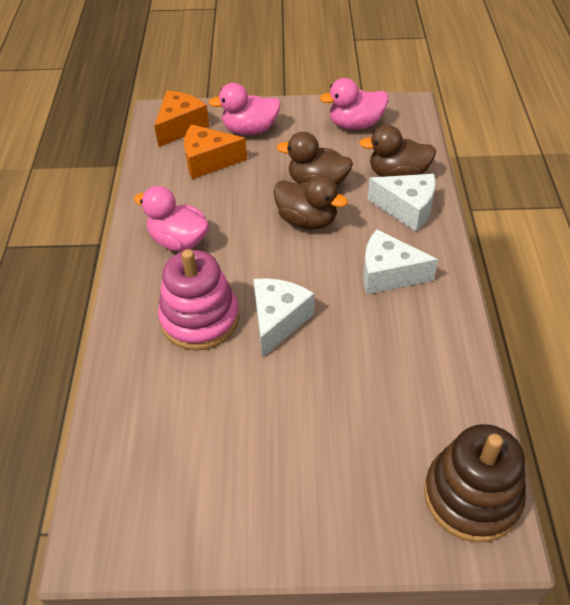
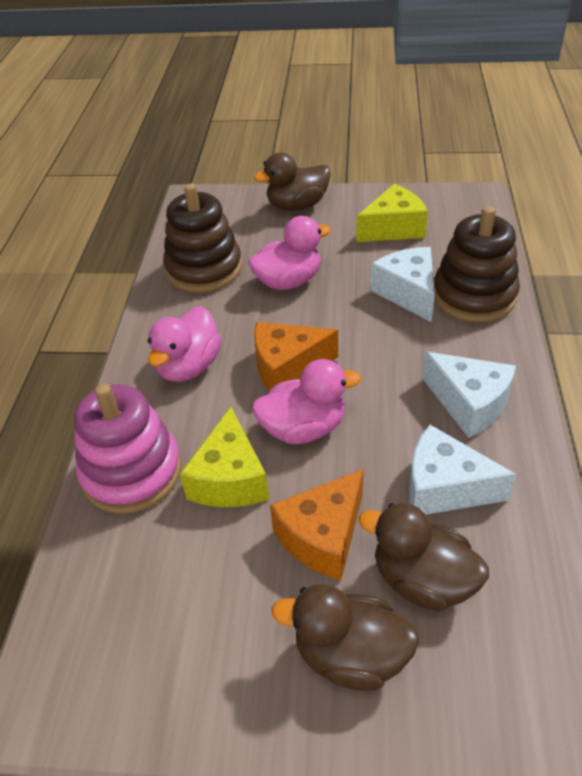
brown stacking toy: 1 -> 2
yellow cheese: 0 -> 2

